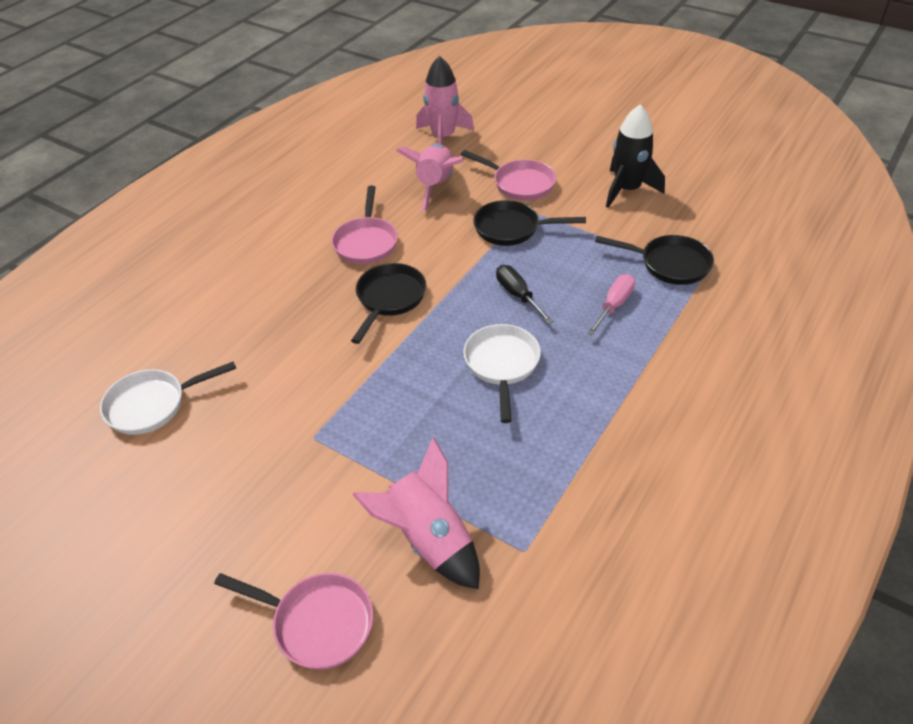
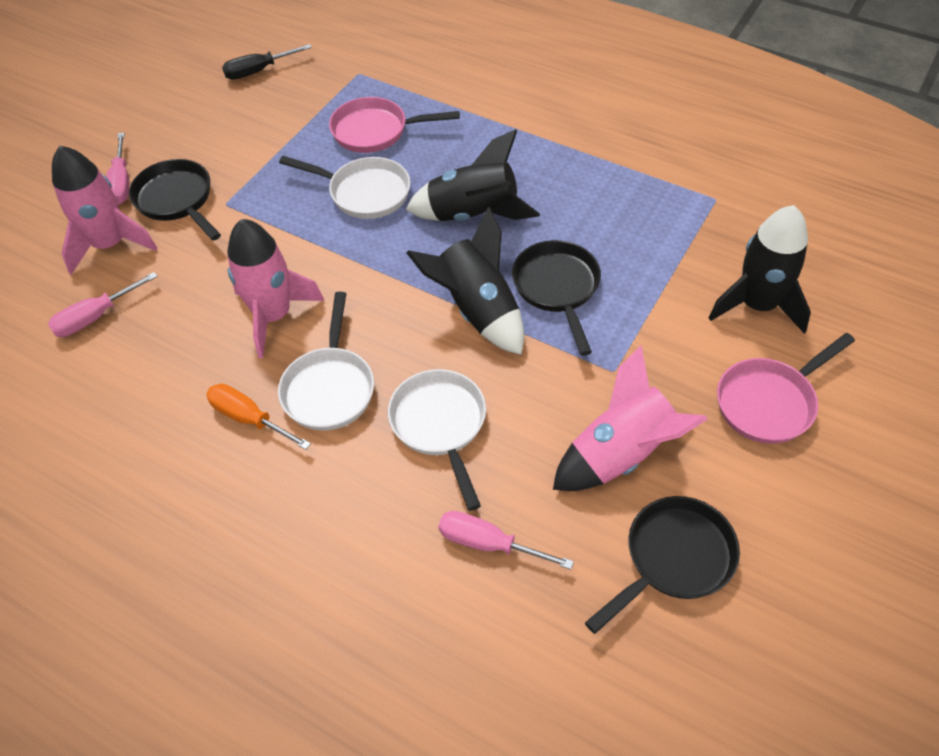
black rocket: 1 -> 3
orange screwdriver: 0 -> 1
pink pan: 3 -> 2
pink screwdriver: 1 -> 3
white pan: 2 -> 3

